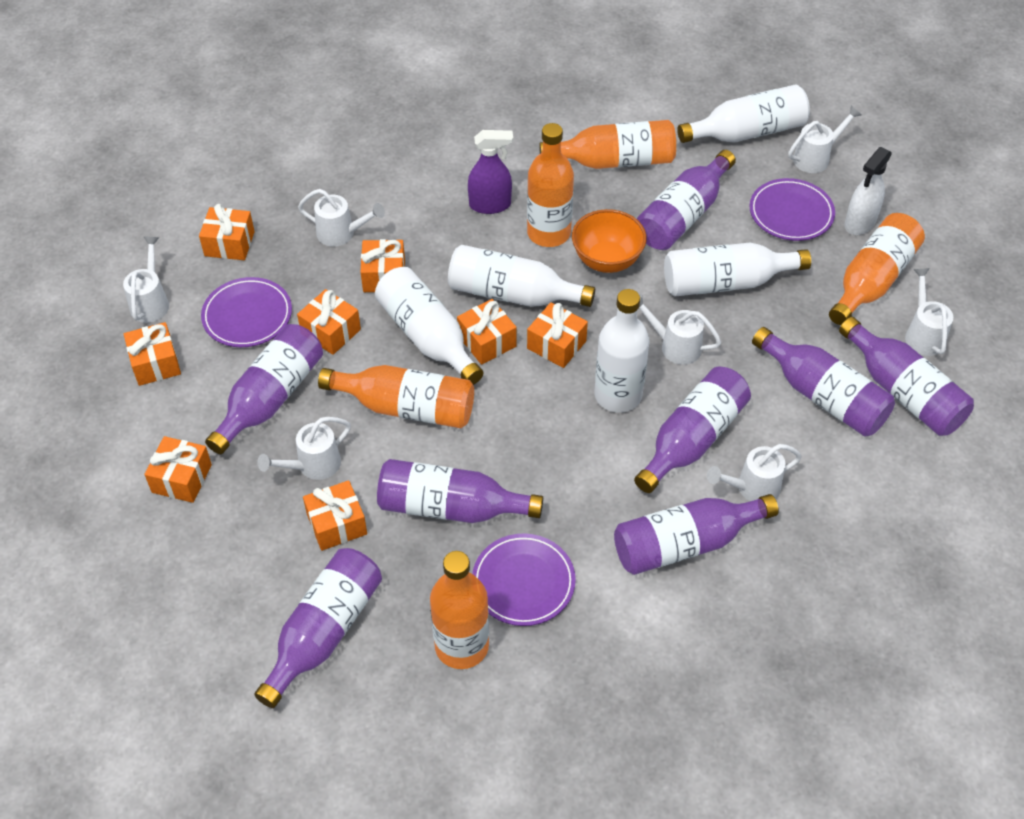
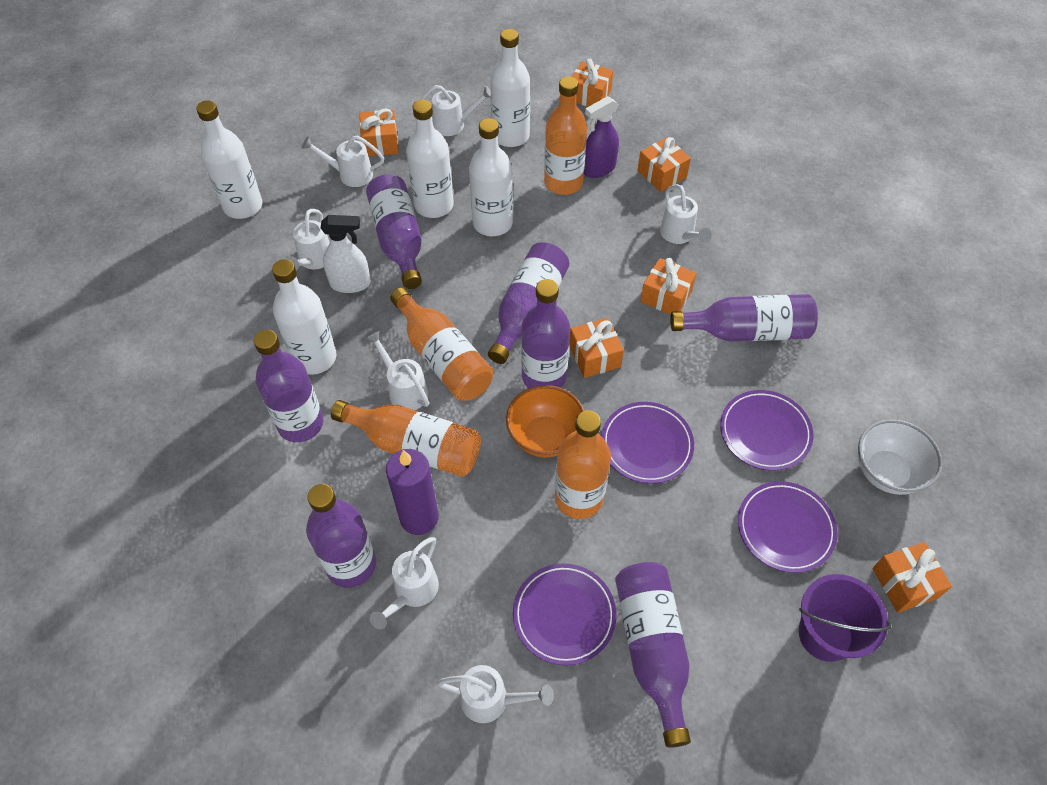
orange bottle: 5 -> 4
orange gift: 8 -> 6
purple bottle: 8 -> 7
purple bucket: 0 -> 1
purple candle: 0 -> 1
purple plate: 3 -> 4
white bowl: 0 -> 1

